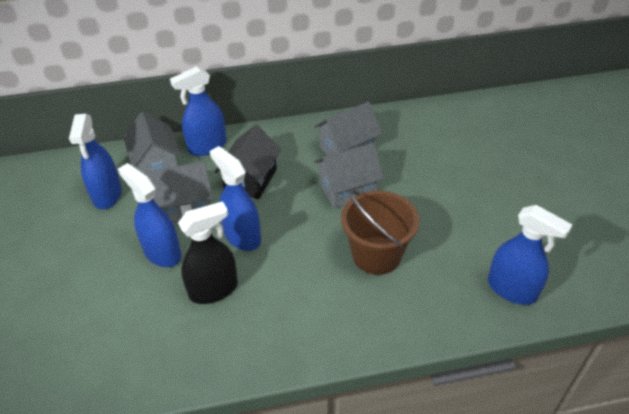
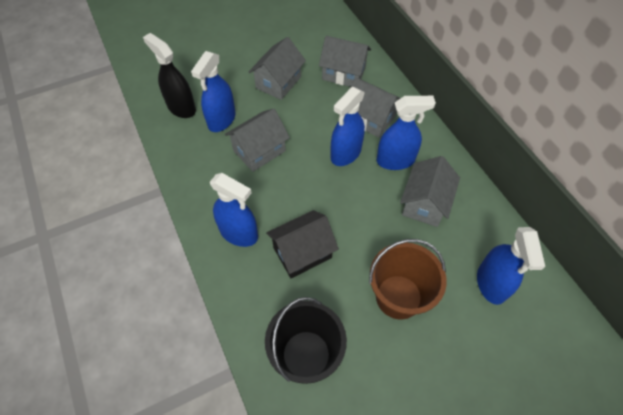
black bucket: 0 -> 1
grey house: 4 -> 5

